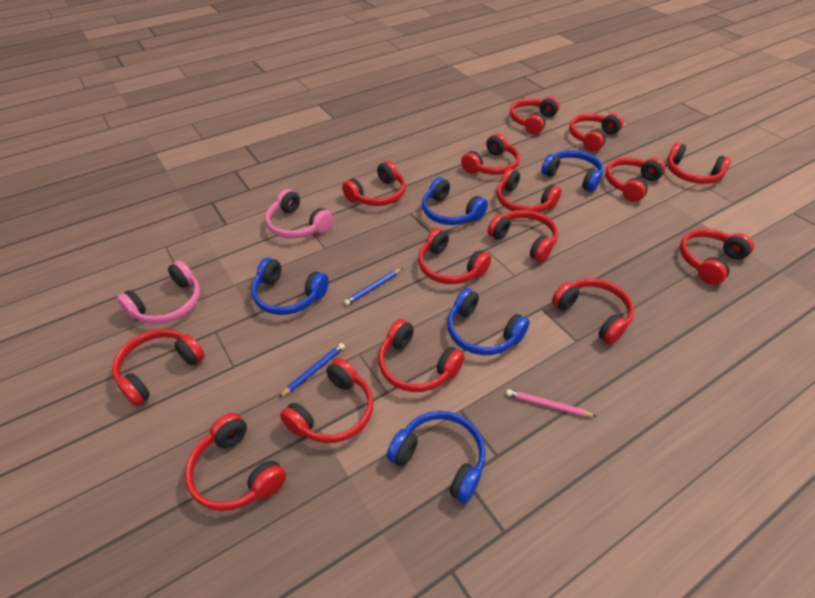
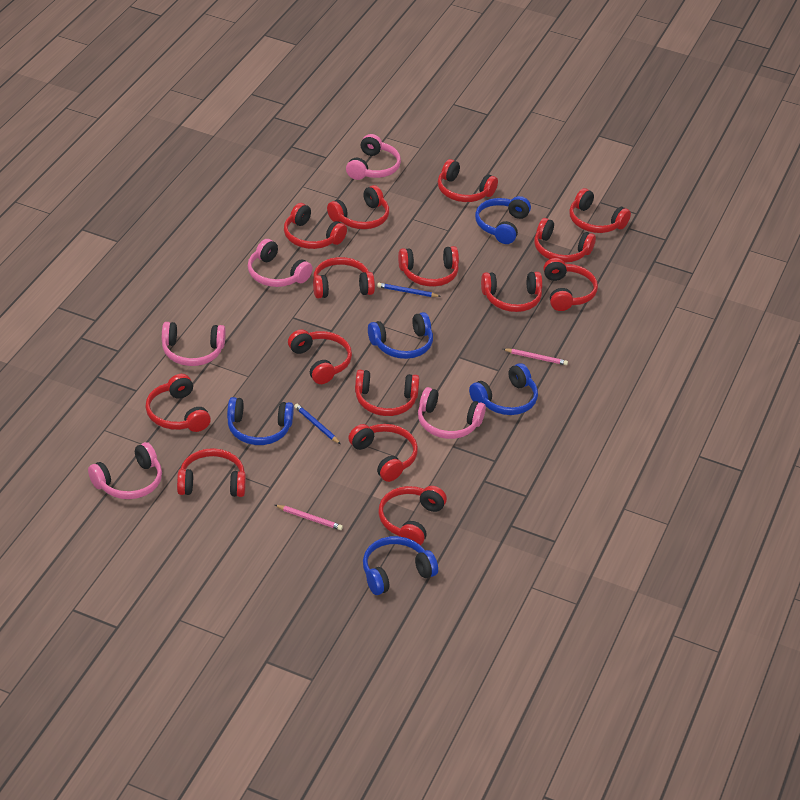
pink headphones: 2 -> 5
pink pencil: 1 -> 2

